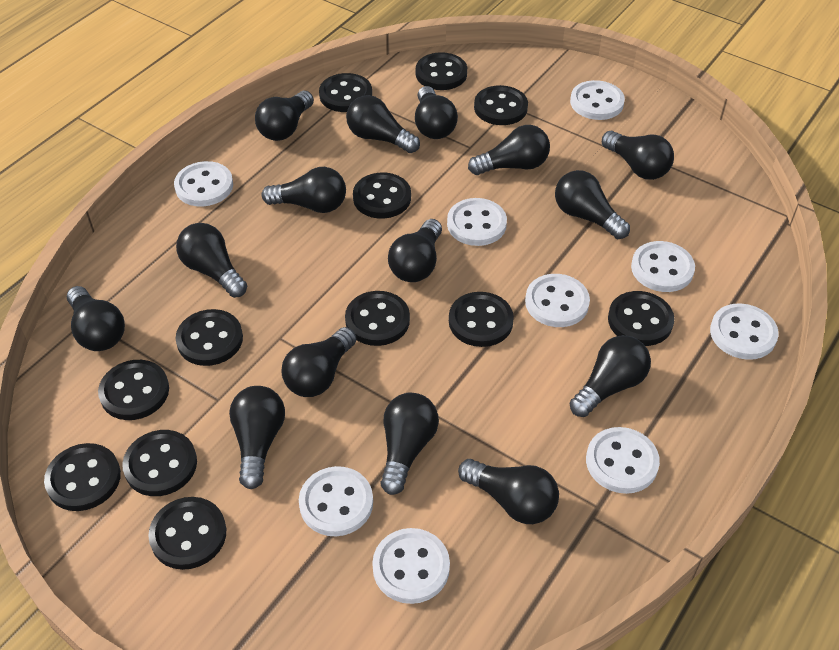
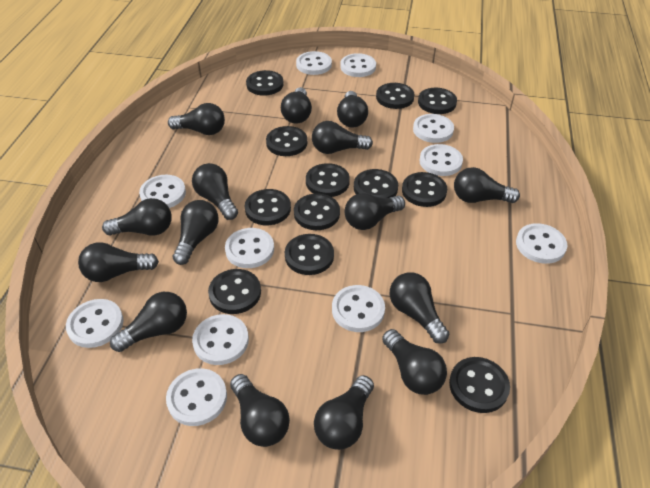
white button: 9 -> 11

